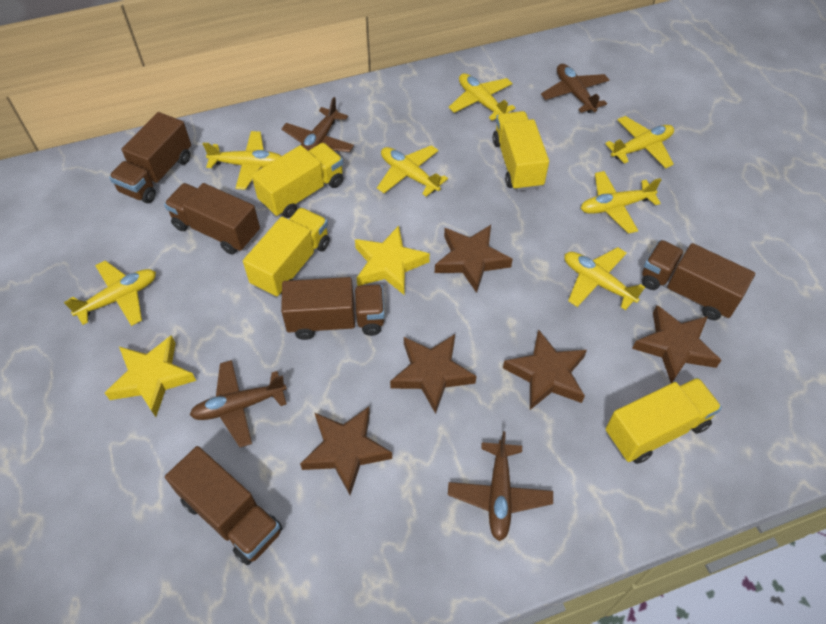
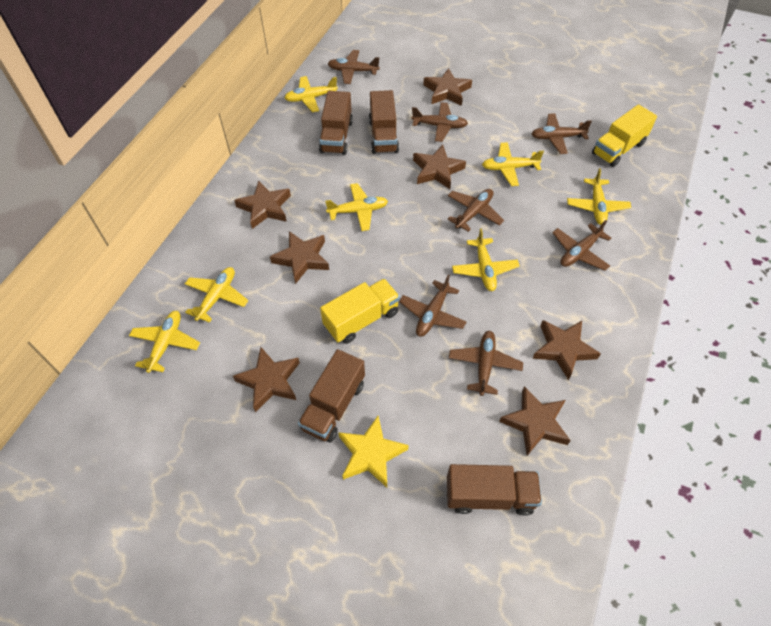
brown plane: 4 -> 7
brown star: 5 -> 7
brown truck: 5 -> 4
yellow star: 2 -> 1
yellow truck: 4 -> 2

